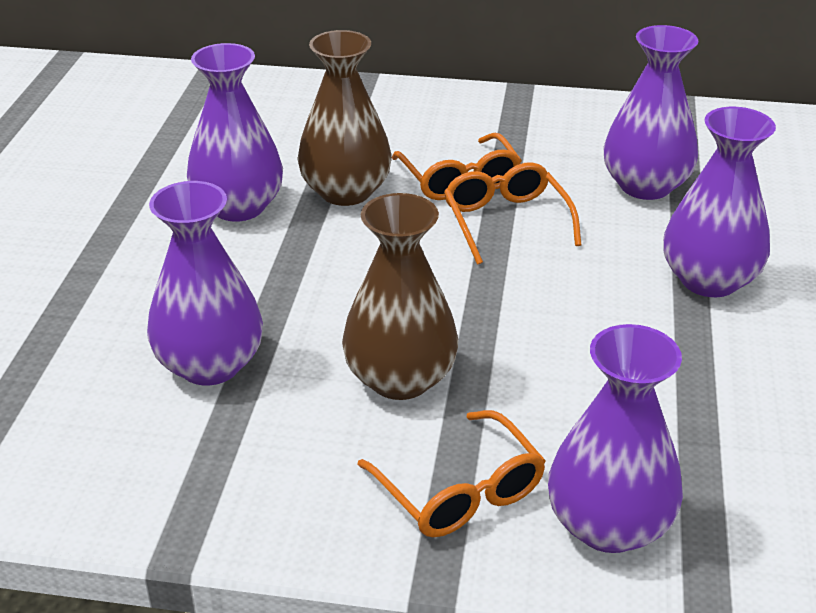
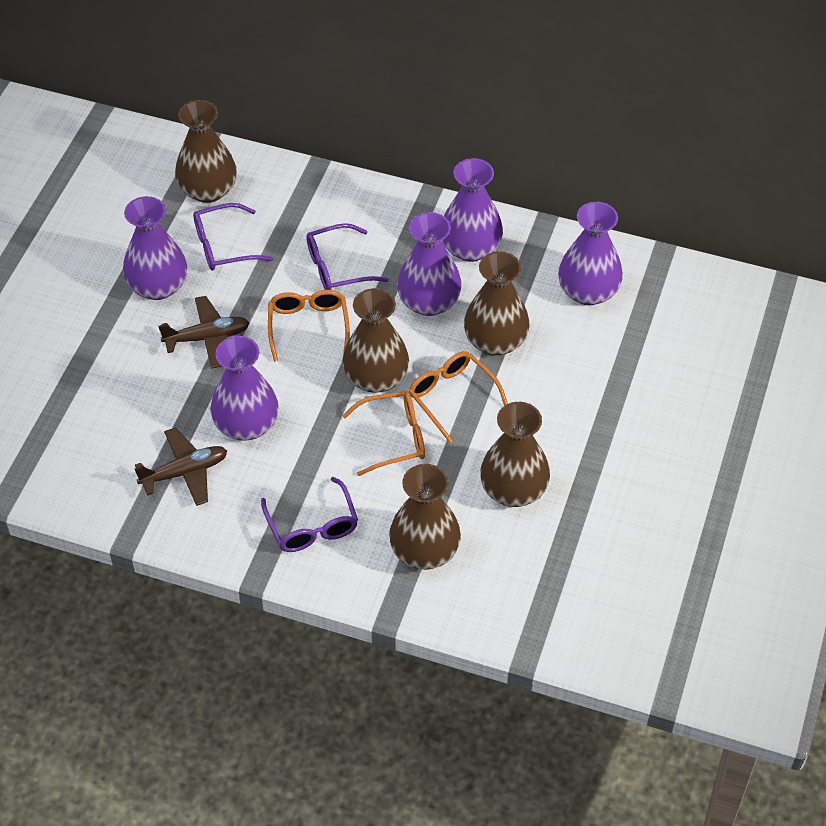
brown plane: 0 -> 2
brown vase: 2 -> 5
purple glasses: 0 -> 3

